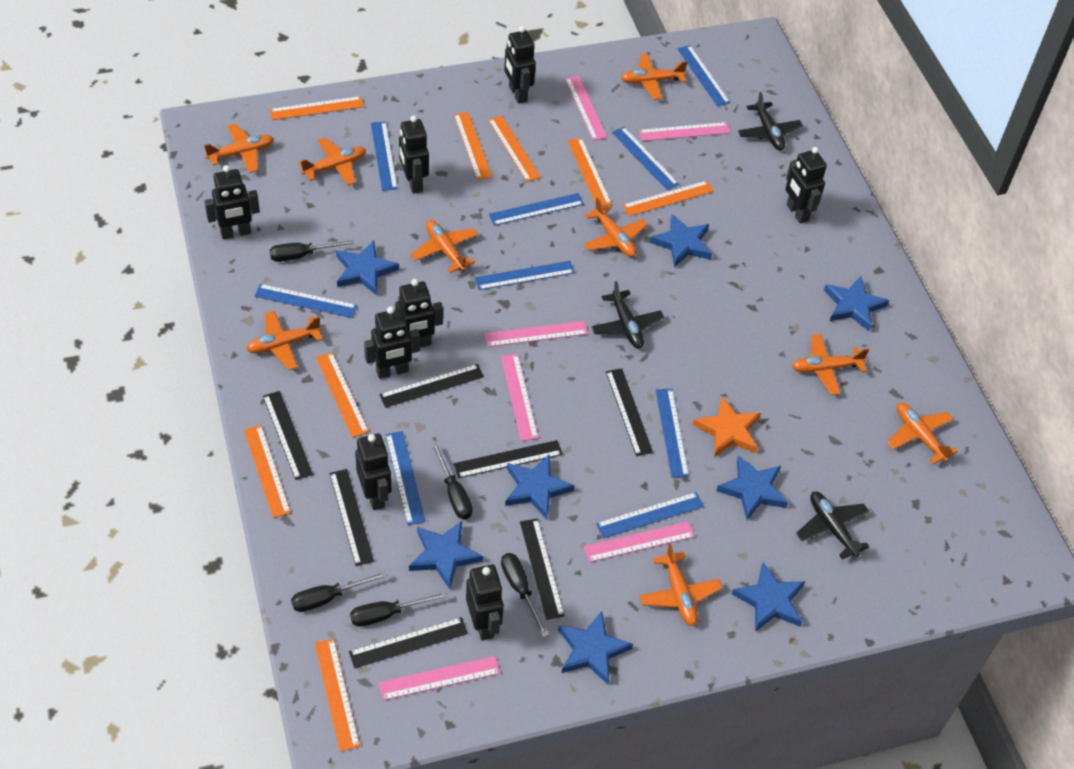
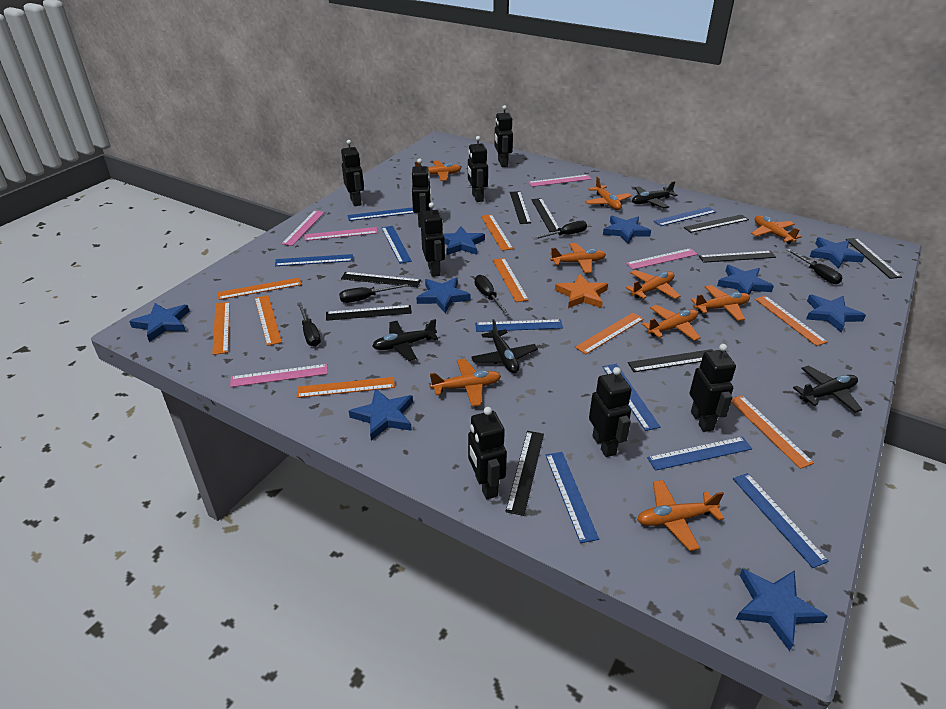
black plane: 3 -> 4
black ruler: 7 -> 9
blue star: 8 -> 9
orange ruler: 8 -> 9
pink ruler: 6 -> 5

